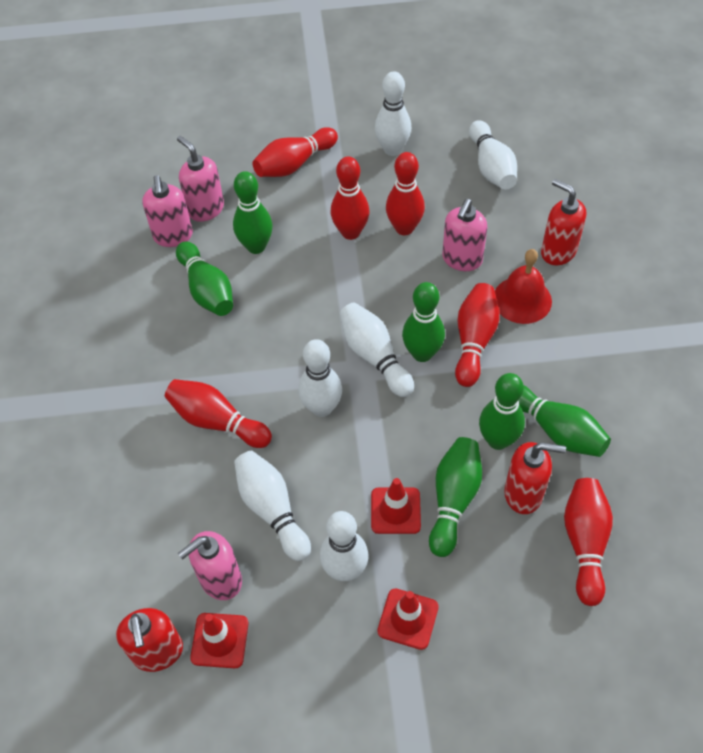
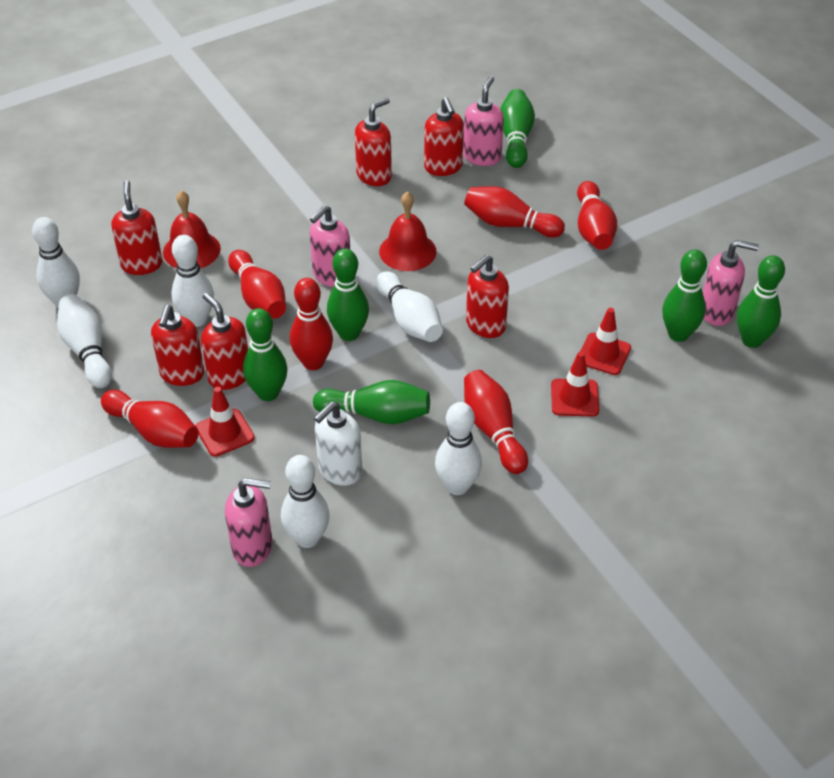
red bell: 1 -> 2
red soap dispenser: 3 -> 6
white soap dispenser: 0 -> 1

